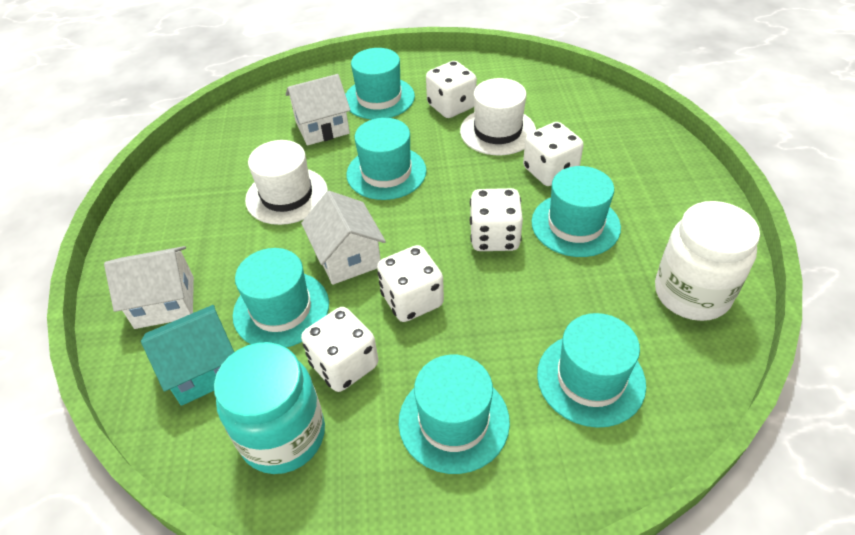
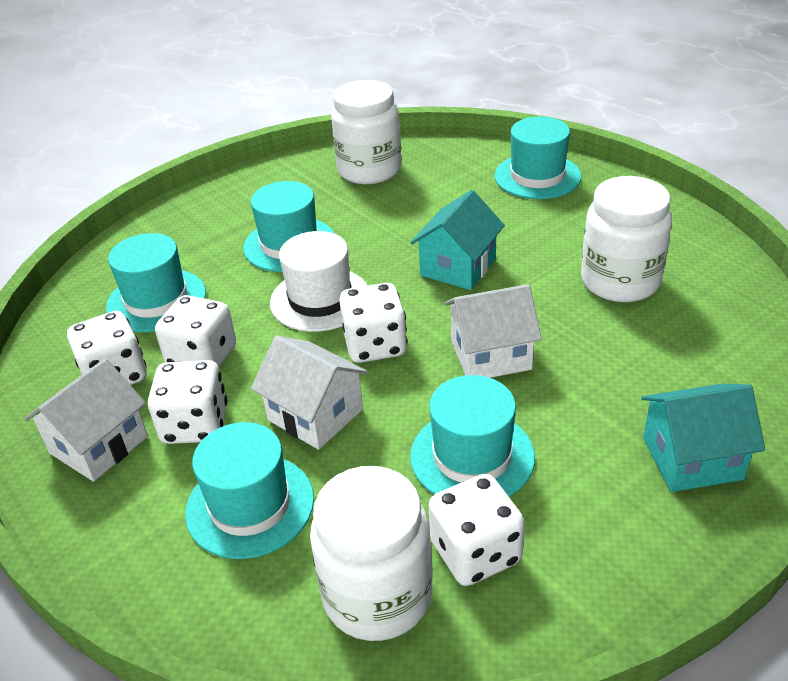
turquoise hat: 6 -> 5
turquoise house: 1 -> 2
turquoise jar: 1 -> 0
white hat: 2 -> 1
white jar: 1 -> 3

